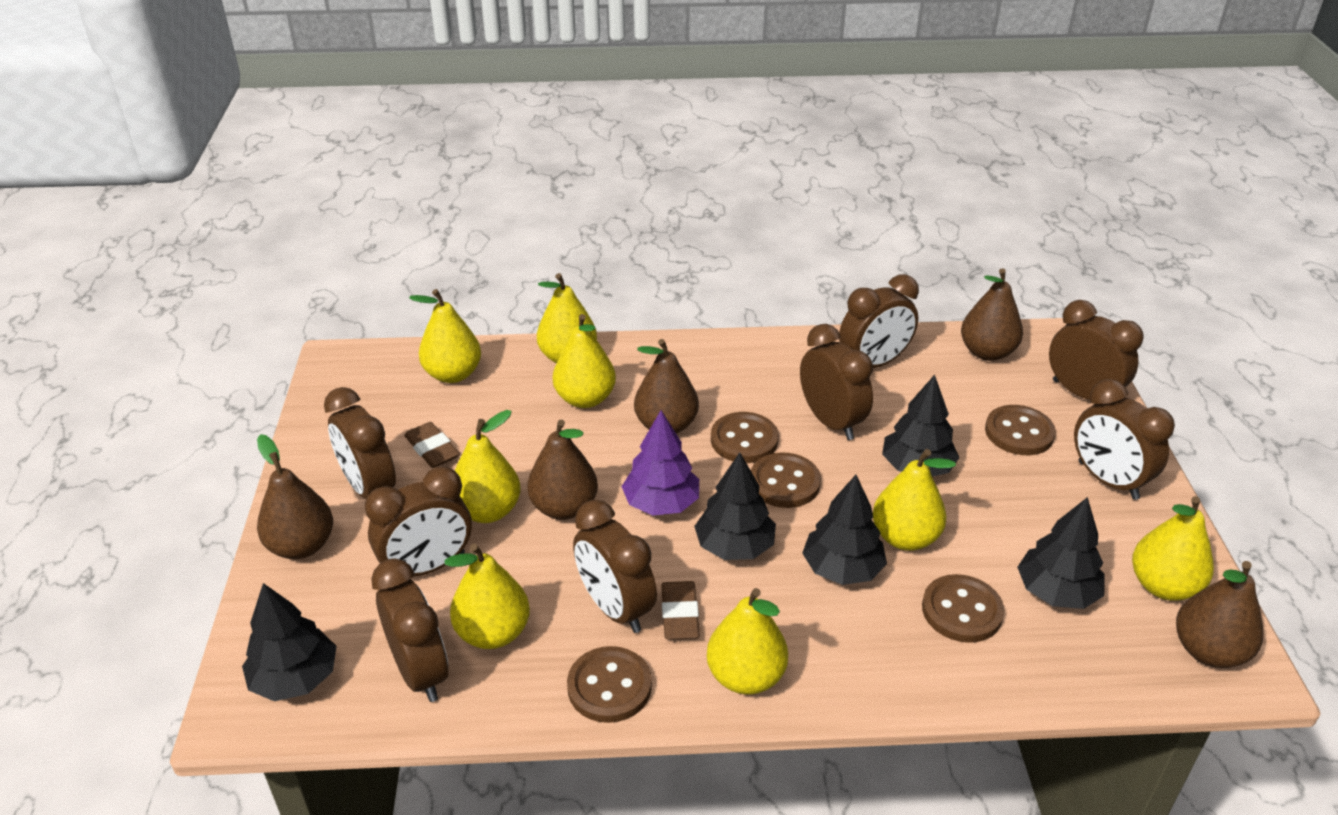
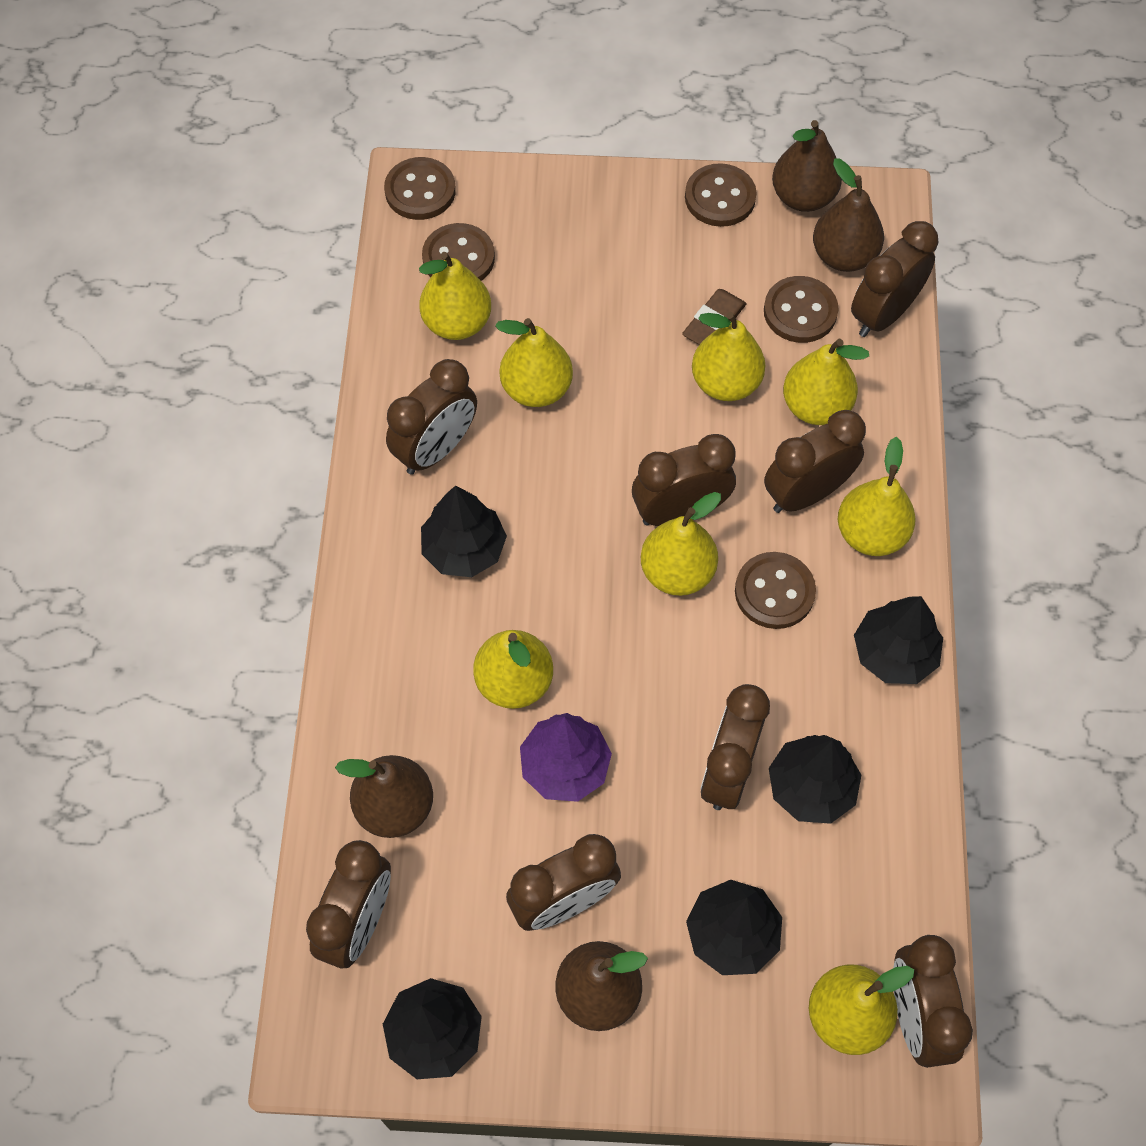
brown eraser: 2 -> 1
brown pear: 5 -> 4

